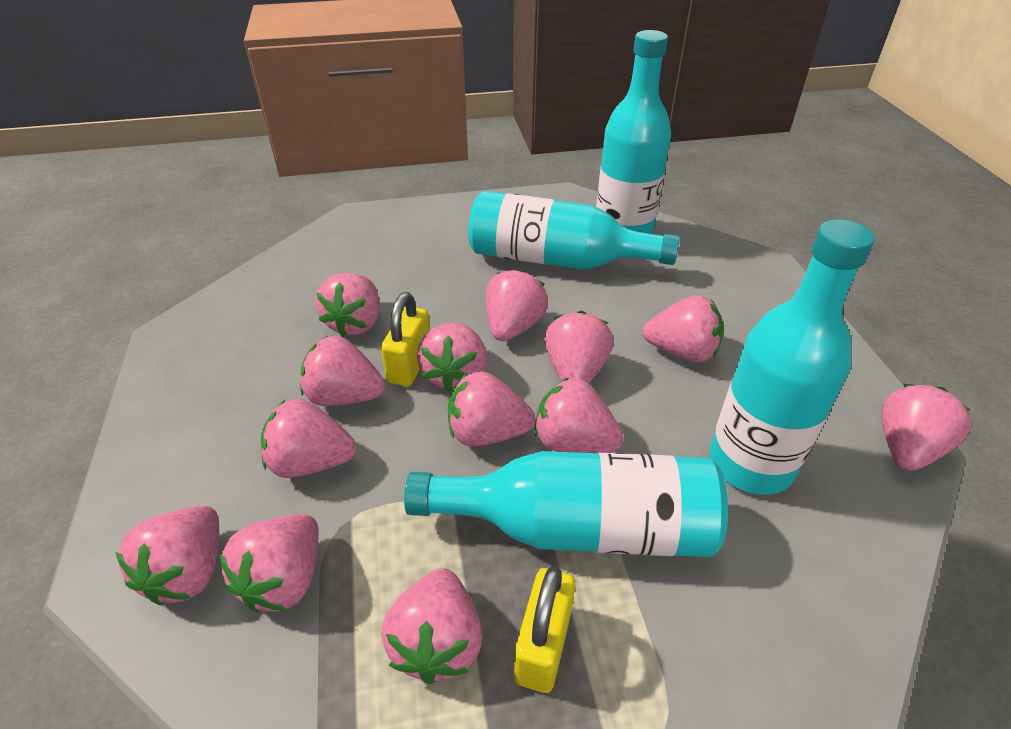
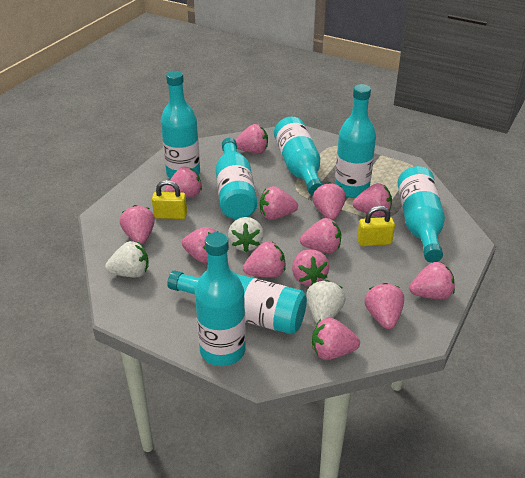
turquoise bottle: 4 -> 7
white strawberry: 0 -> 3

